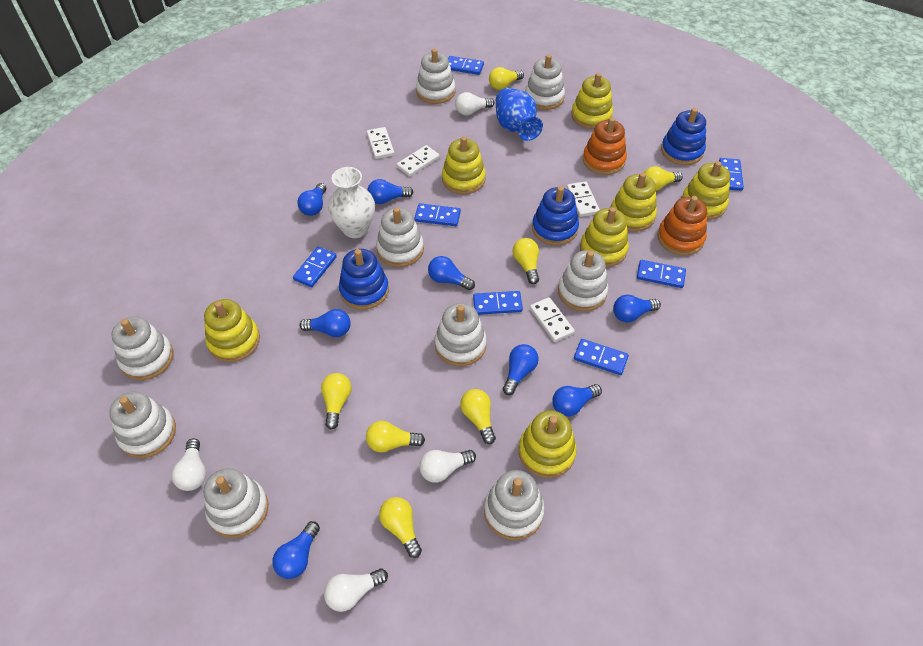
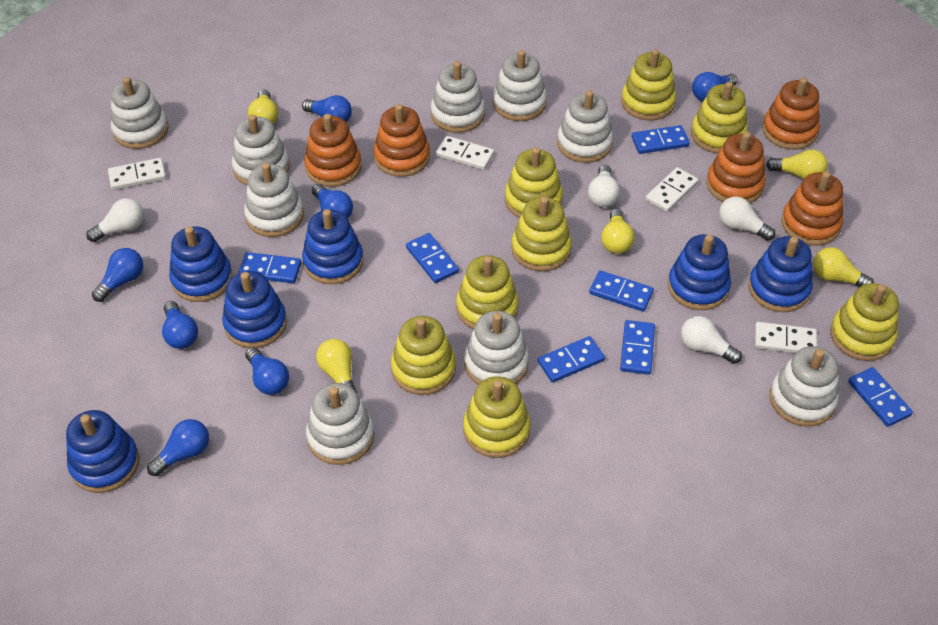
blue light bulb: 8 -> 7
blue stacking toy: 3 -> 6
blue vase: 1 -> 0
orange stacking toy: 2 -> 5
white vase: 1 -> 0
yellow light bulb: 7 -> 5
yellow stacking toy: 7 -> 8

